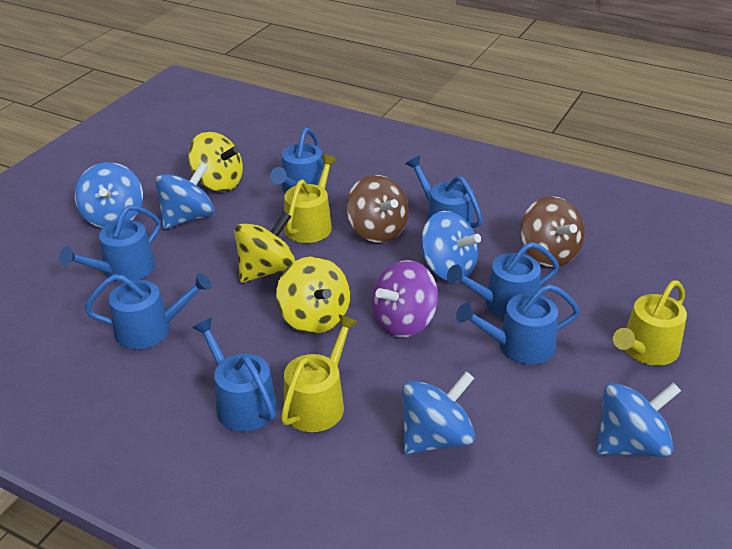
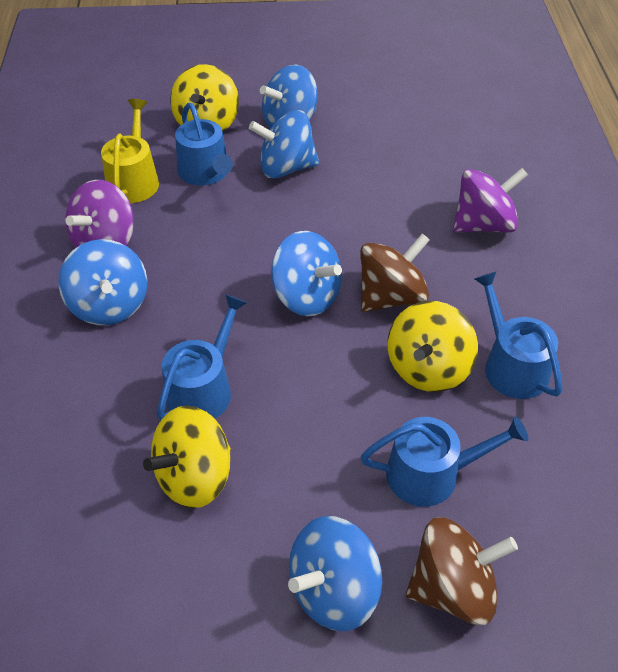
blue watering can: 7 -> 4
purple spinning top: 1 -> 2
yellow watering can: 3 -> 1

